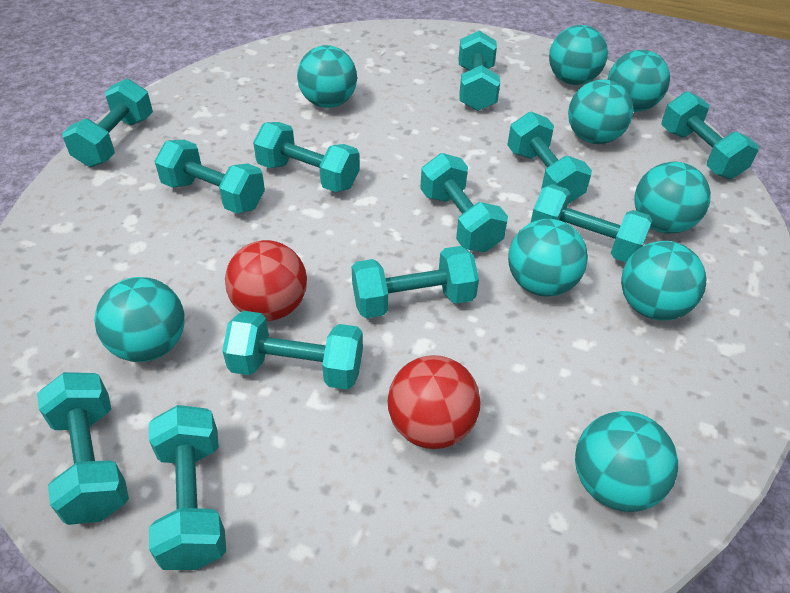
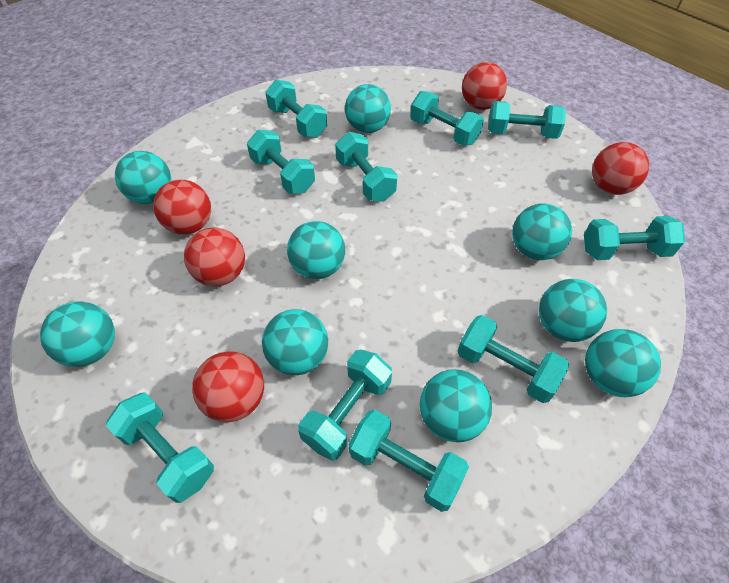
red ball: 2 -> 5
turquoise dumbbell: 12 -> 10

